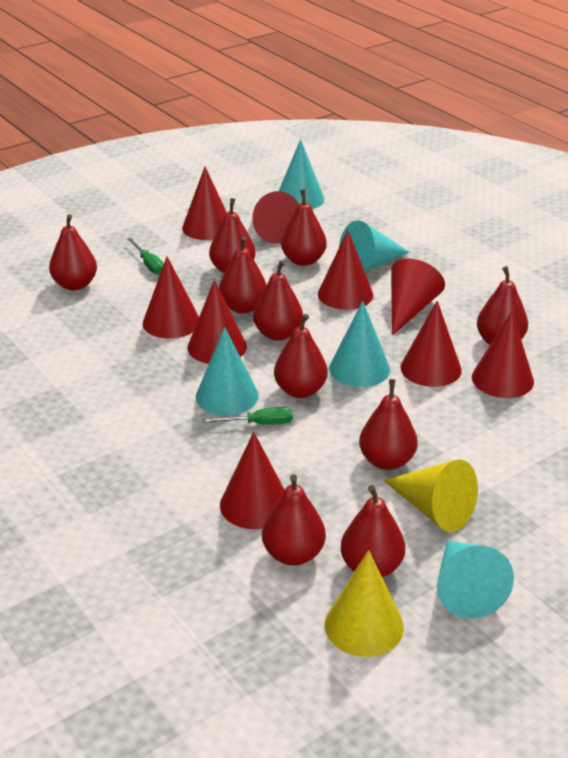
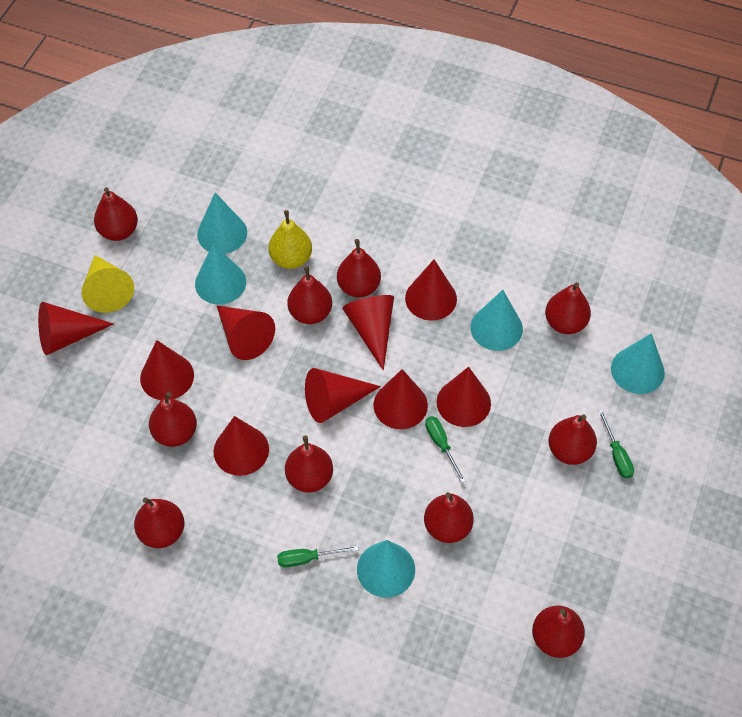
green screwdriver: 2 -> 3
yellow cone: 2 -> 1
yellow pear: 0 -> 1

